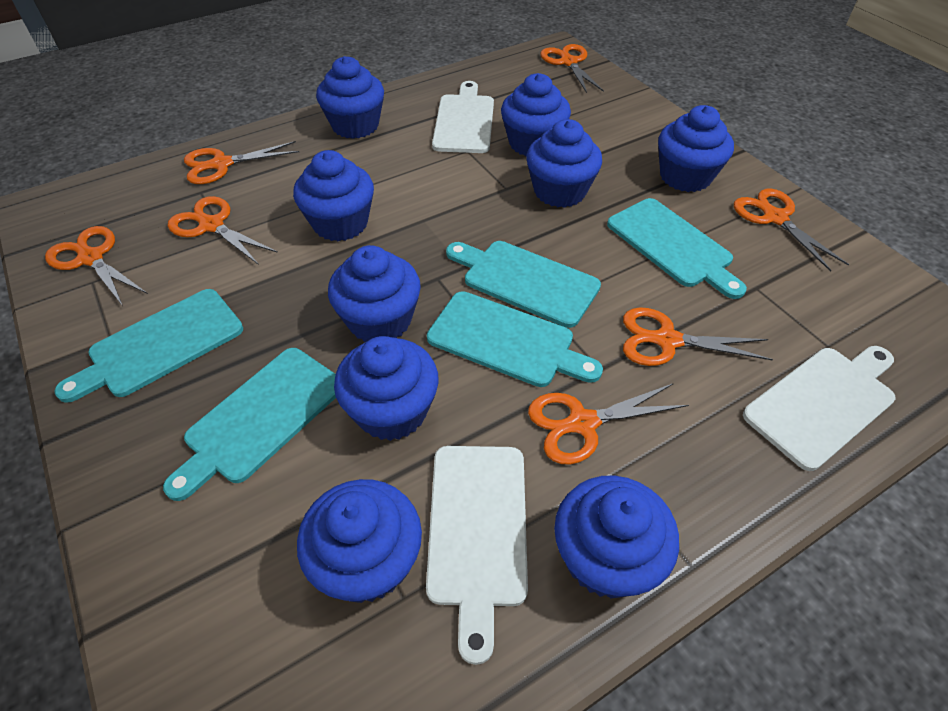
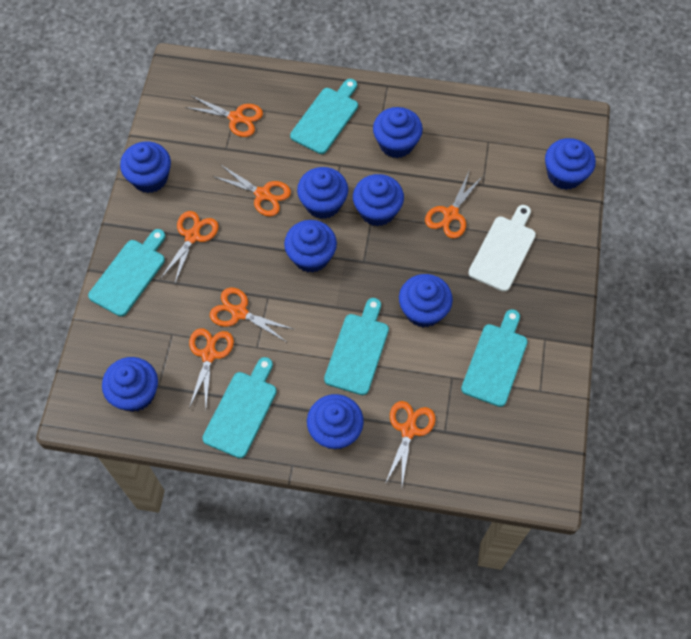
white cutting board: 3 -> 1

